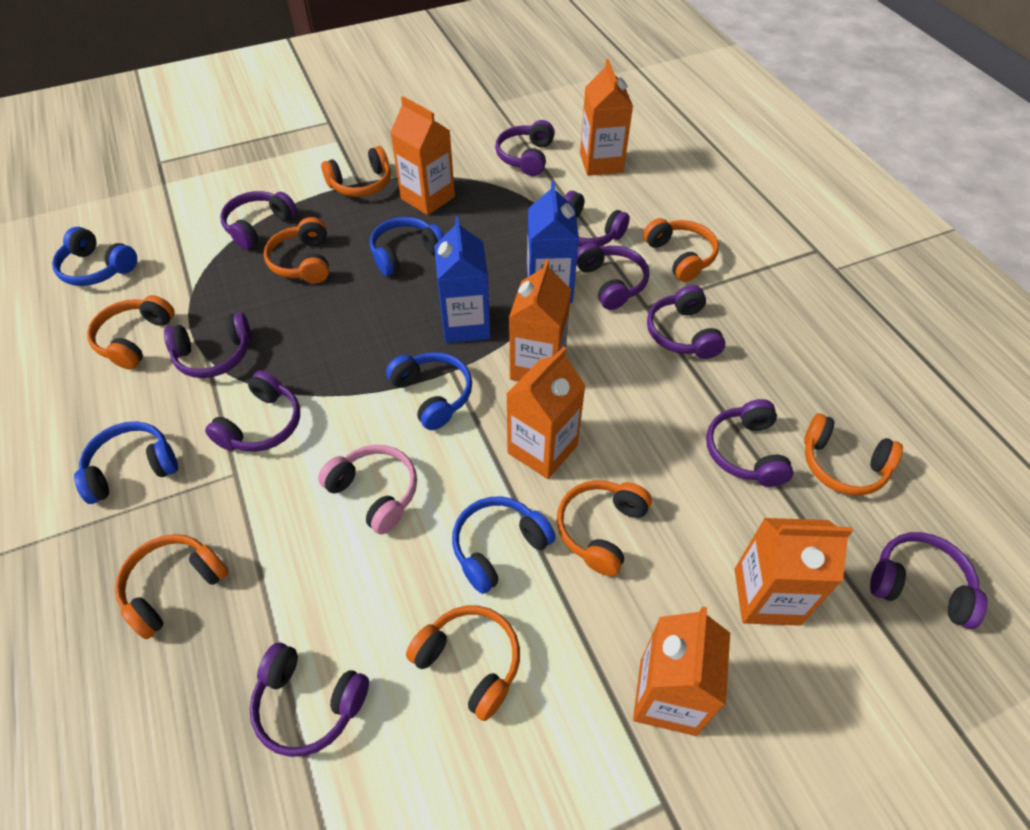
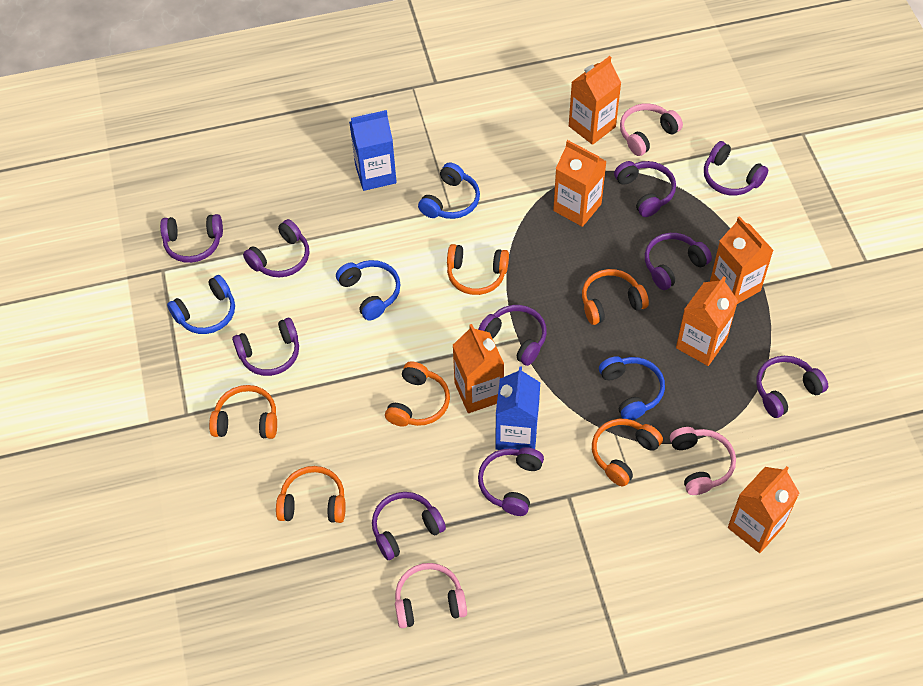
blue headphones: 5 -> 4
orange headphones: 8 -> 6
pink headphones: 1 -> 3

